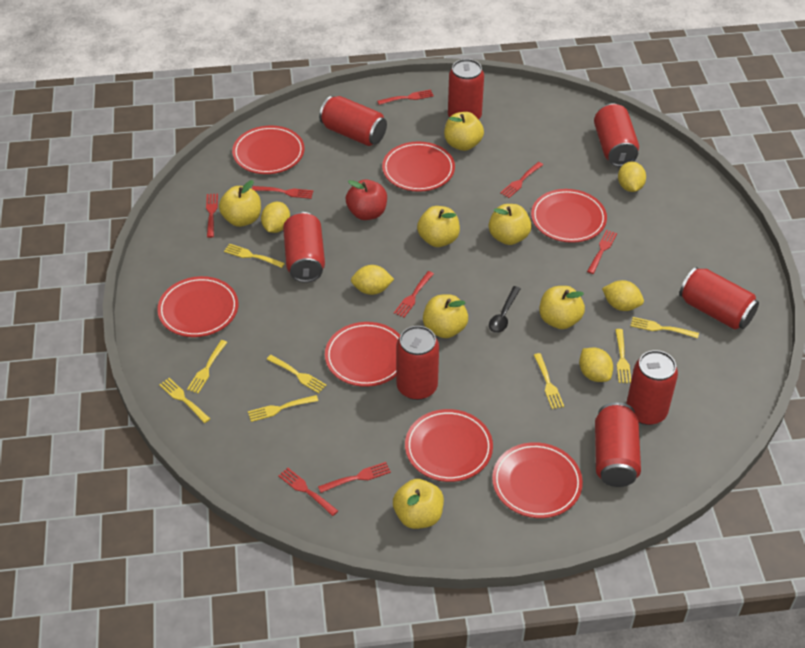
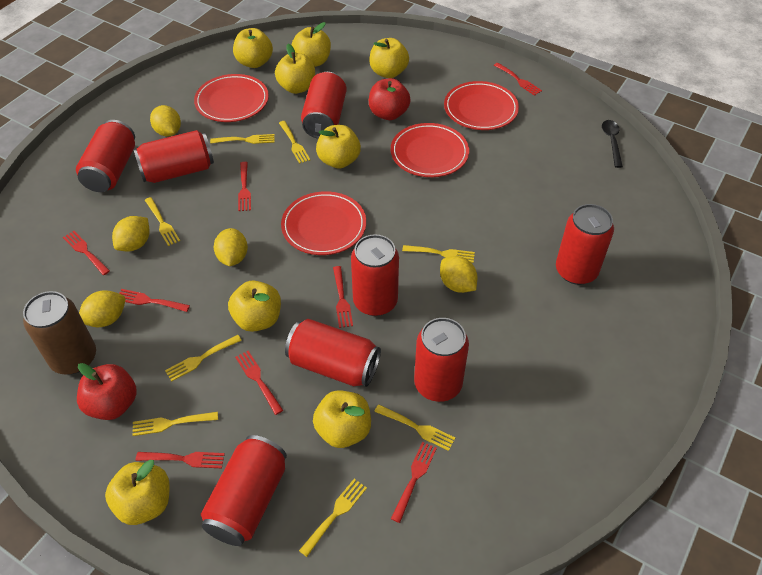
brown can: 0 -> 1
red apple: 1 -> 2
red plate: 7 -> 4
yellow apple: 7 -> 8

